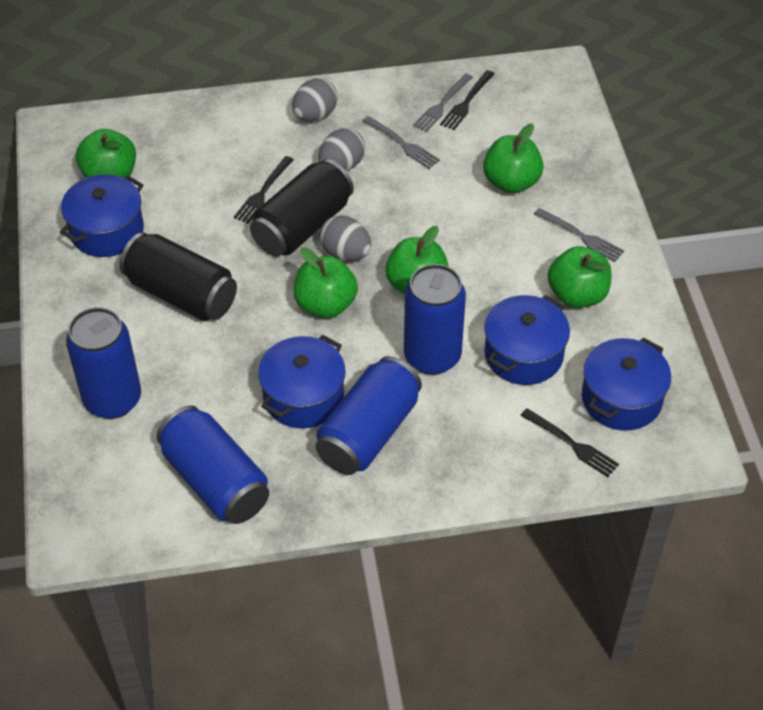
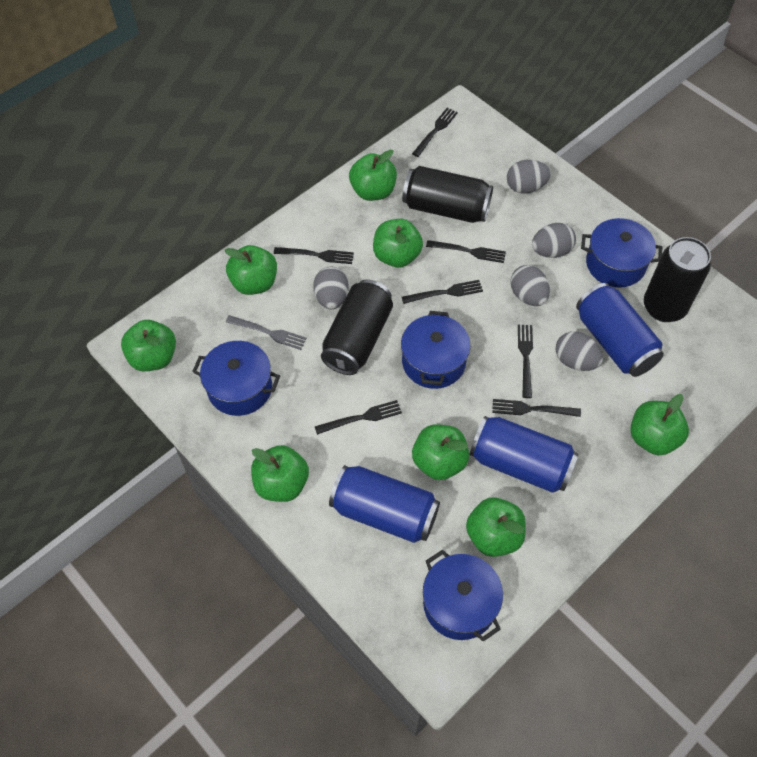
black can: 2 -> 3
black fork: 3 -> 7
blue can: 4 -> 3
green apple: 5 -> 8
grey egg: 3 -> 5
grey fork: 3 -> 1

